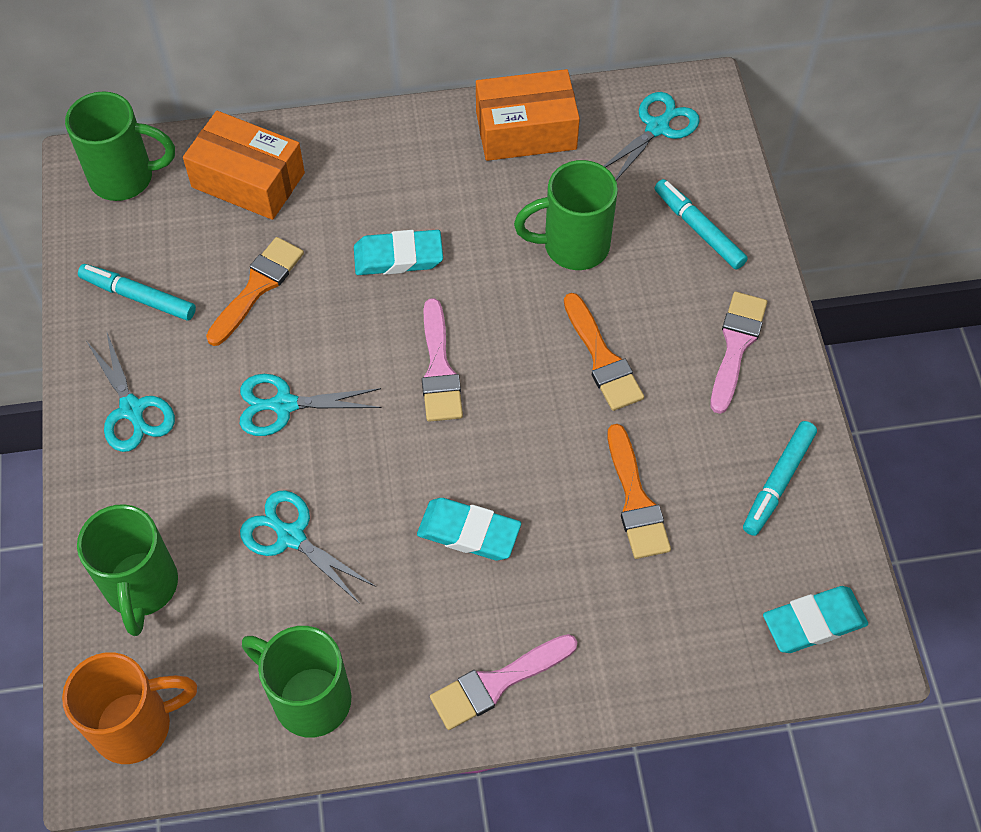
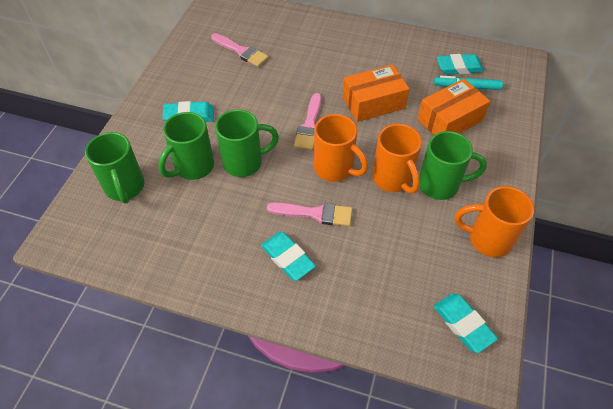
orange brush: 3 -> 0
orange mug: 1 -> 3
turquoise eraser: 3 -> 4
turquoise marker: 3 -> 1
turquoise scissors: 4 -> 0

